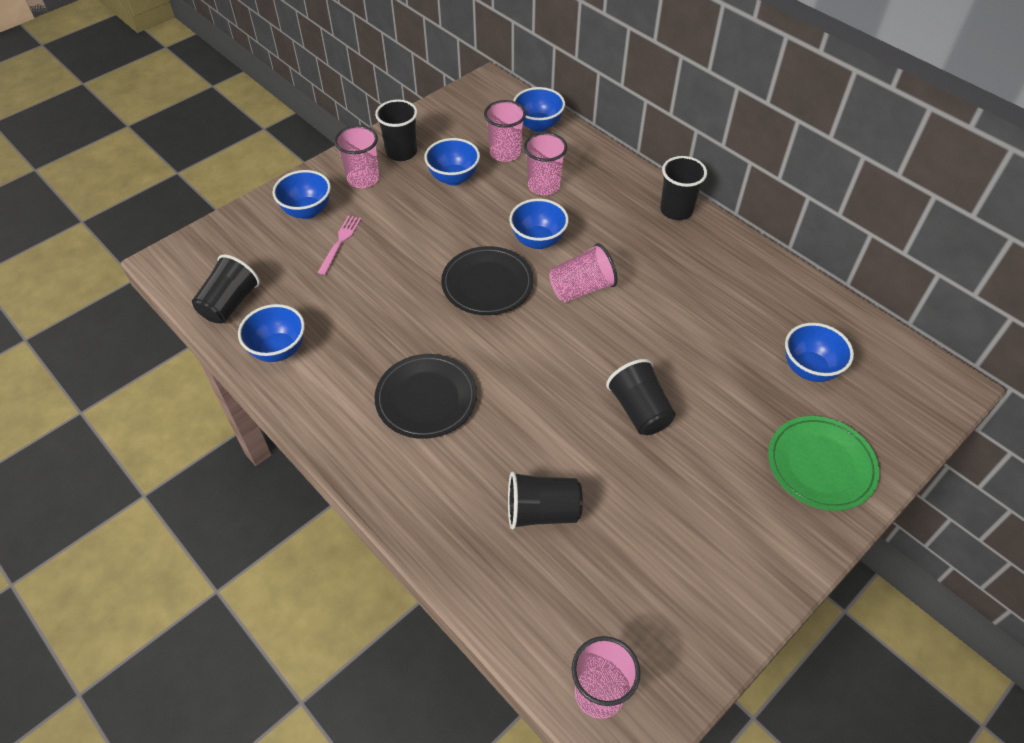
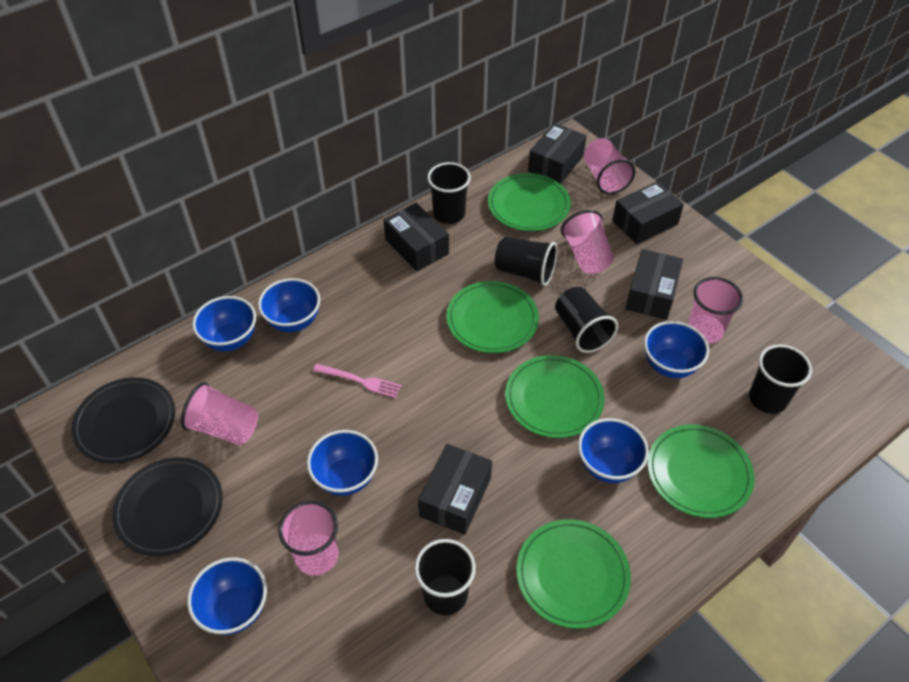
black box: 0 -> 5
green plate: 1 -> 5

